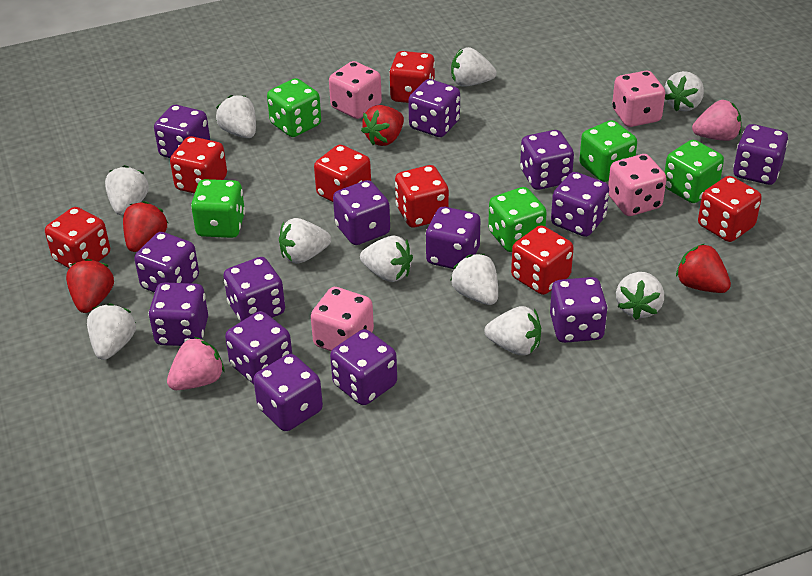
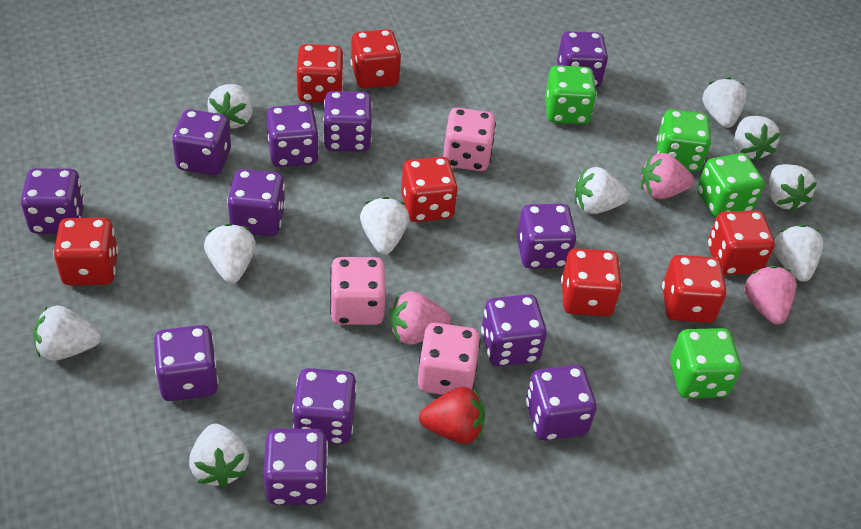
green dice: 5 -> 4
pink dice: 4 -> 3
pink strawberry: 2 -> 3
purple dice: 14 -> 12
red strawberry: 4 -> 1

